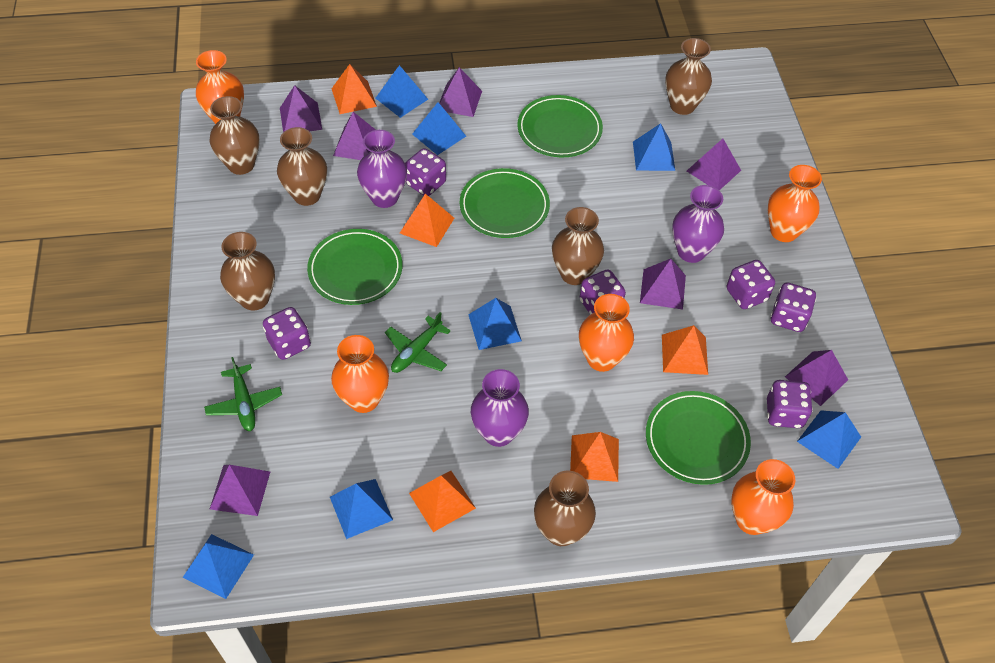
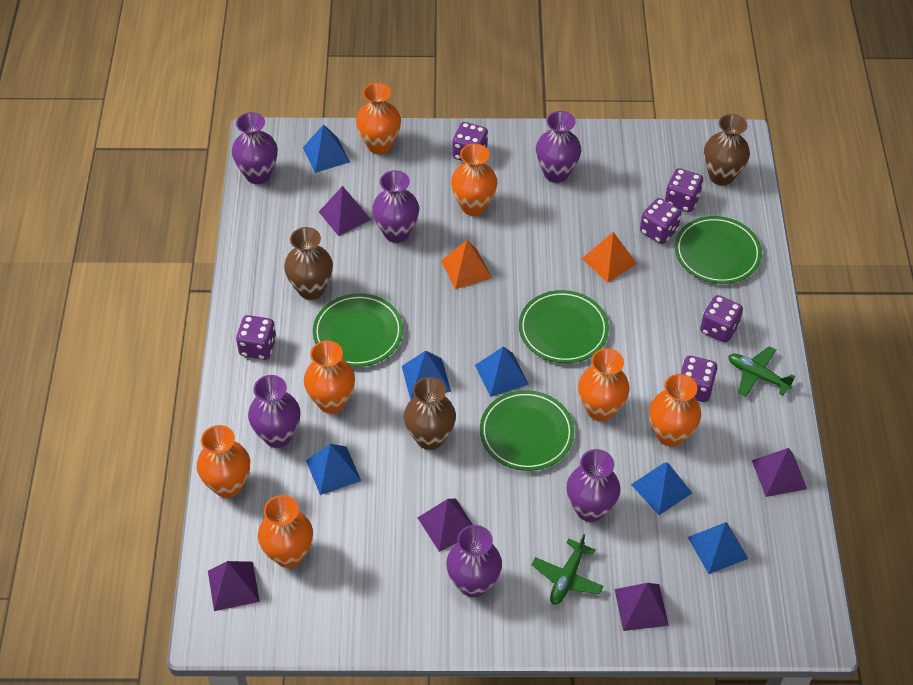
blue pyramid: 7 -> 6
brown vase: 6 -> 3
orange pyramid: 5 -> 2
orange vase: 5 -> 7
purple pyramid: 7 -> 5
purple vase: 3 -> 6

